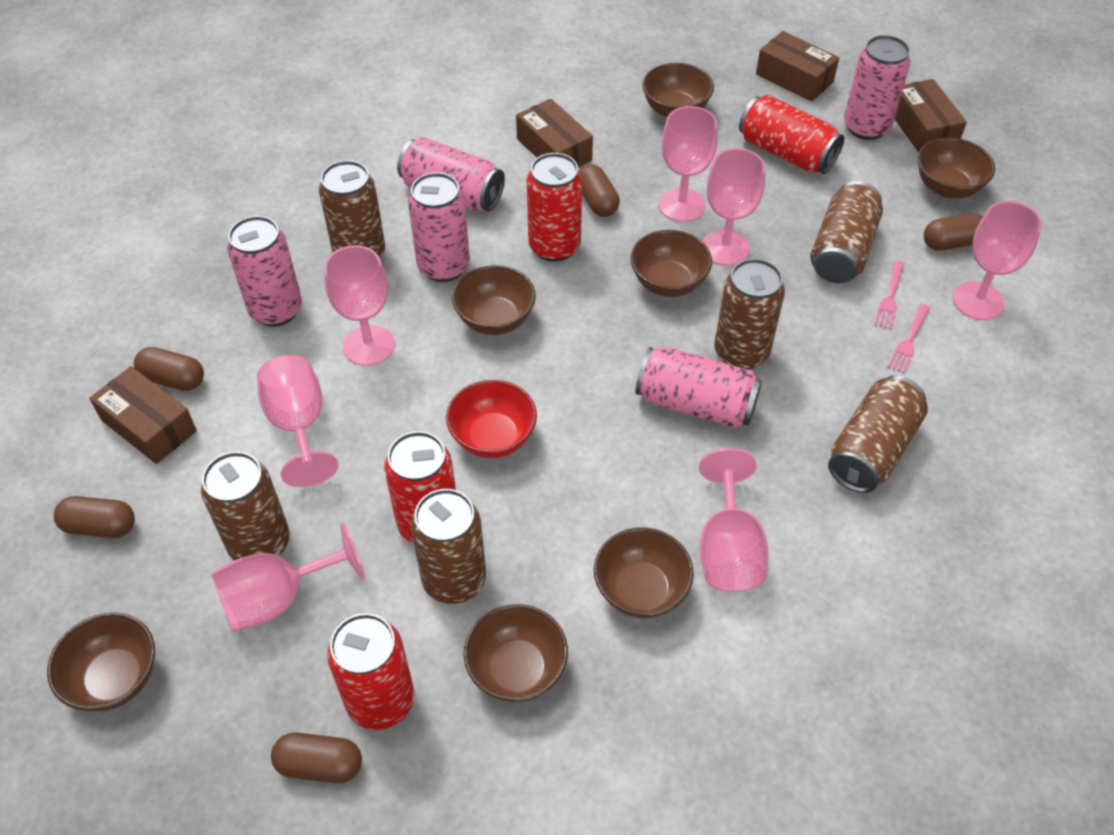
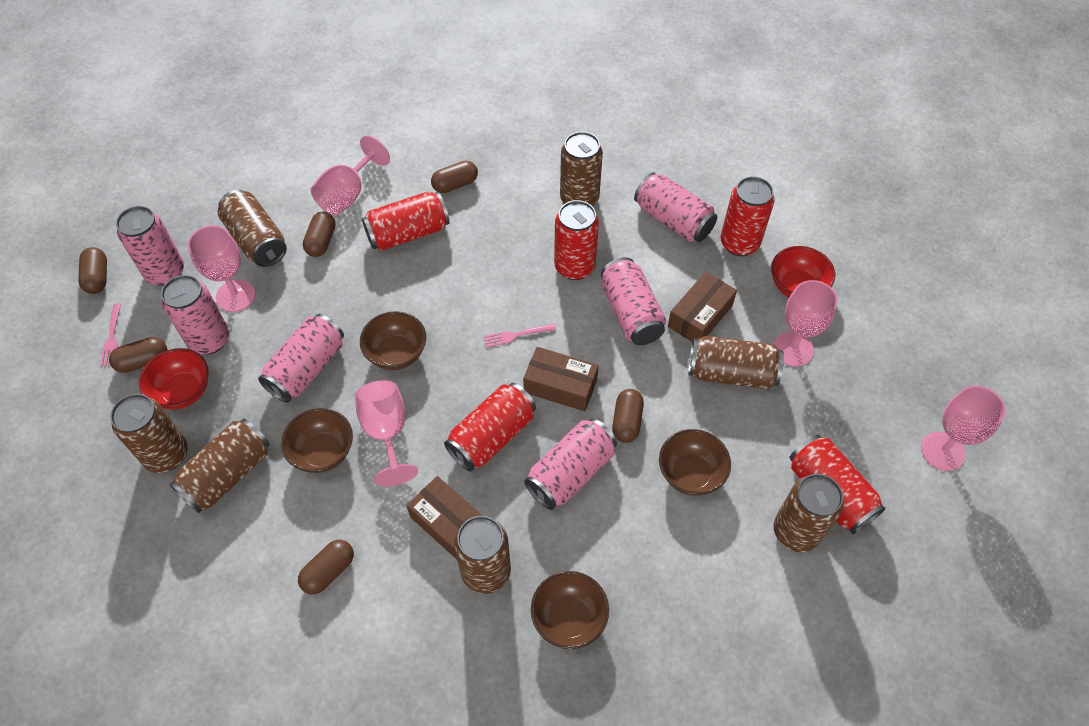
brown bowl: 7 -> 4
brown box: 4 -> 3
brown can: 6 -> 7
brown capsule: 5 -> 6
pink can: 5 -> 6
pink goblet: 7 -> 5
red bowl: 1 -> 2
red can: 4 -> 5

